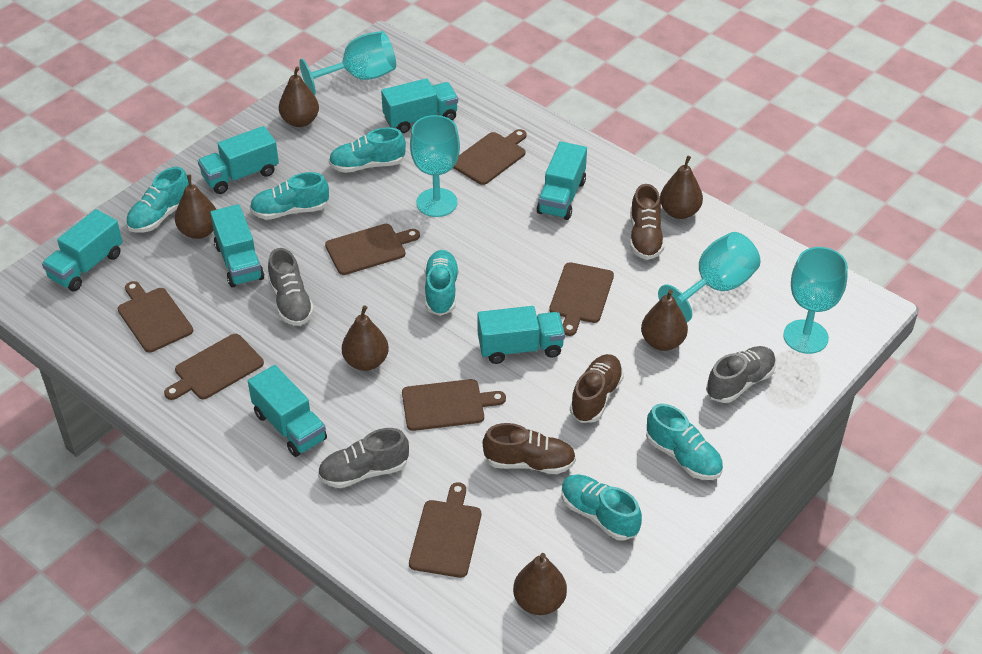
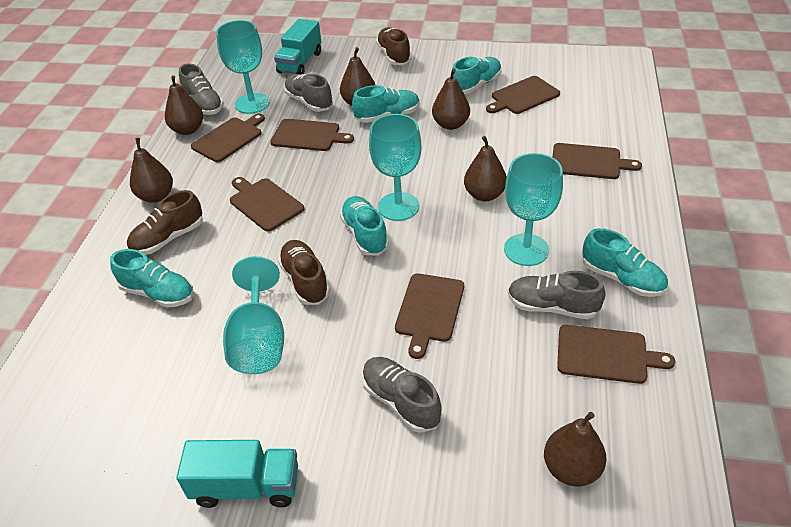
grey shoe: 3 -> 4
turquoise shoe: 6 -> 5
turquoise truck: 7 -> 2

